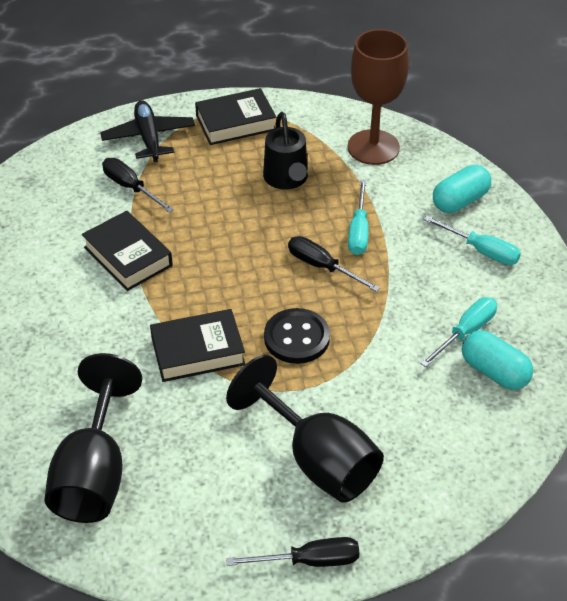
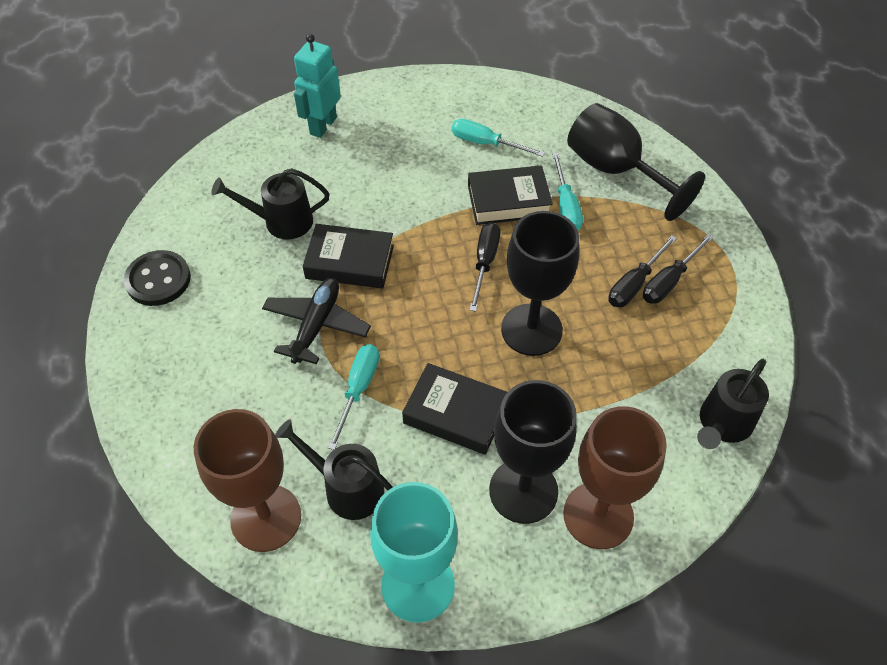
black goblet: 2 -> 3
black watering can: 1 -> 3
brown goblet: 1 -> 2
turquoise capsule: 2 -> 0
turquoise goblet: 0 -> 1
turquoise robot: 0 -> 1

